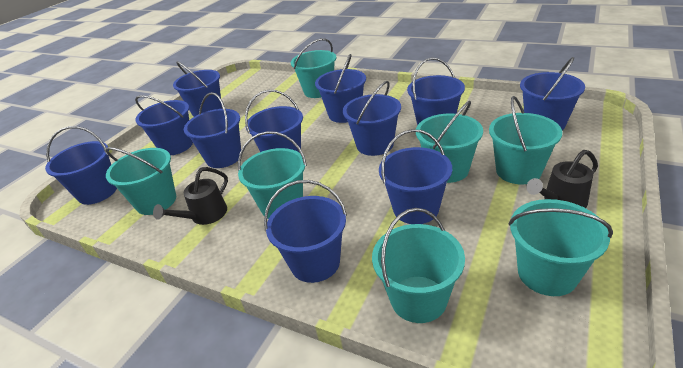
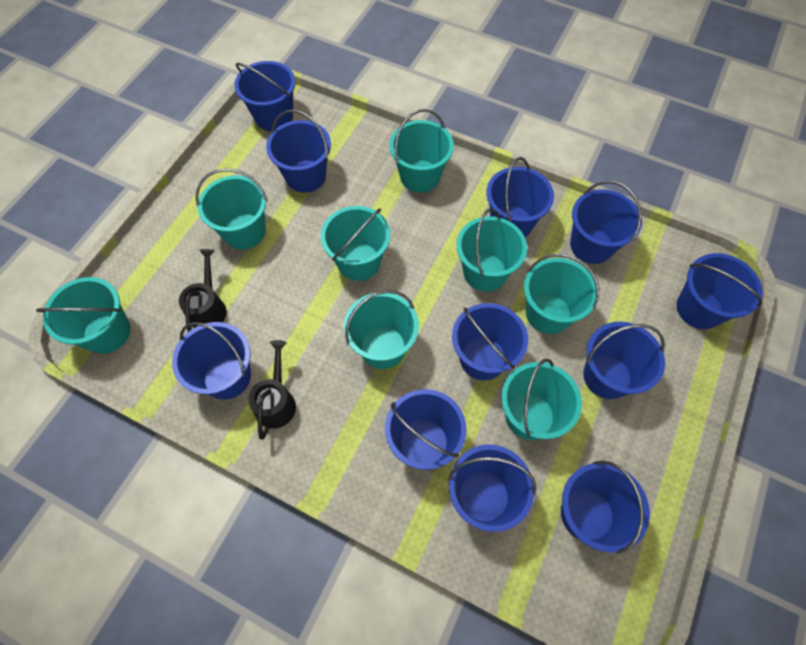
turquoise bucket: 7 -> 8

